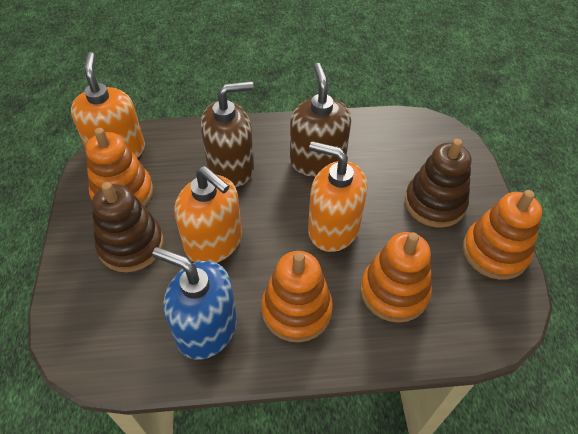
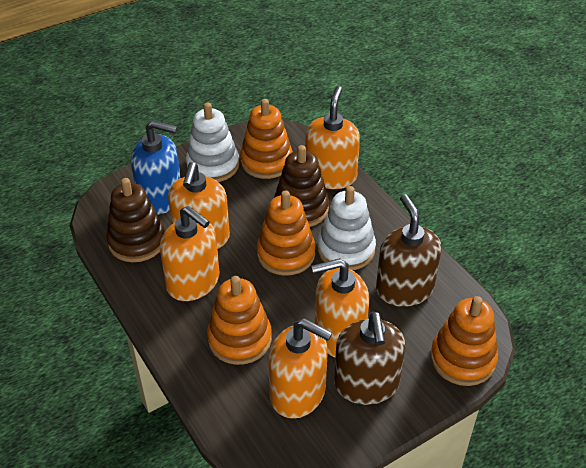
orange soap dispenser: 3 -> 5
white stacking toy: 0 -> 2

